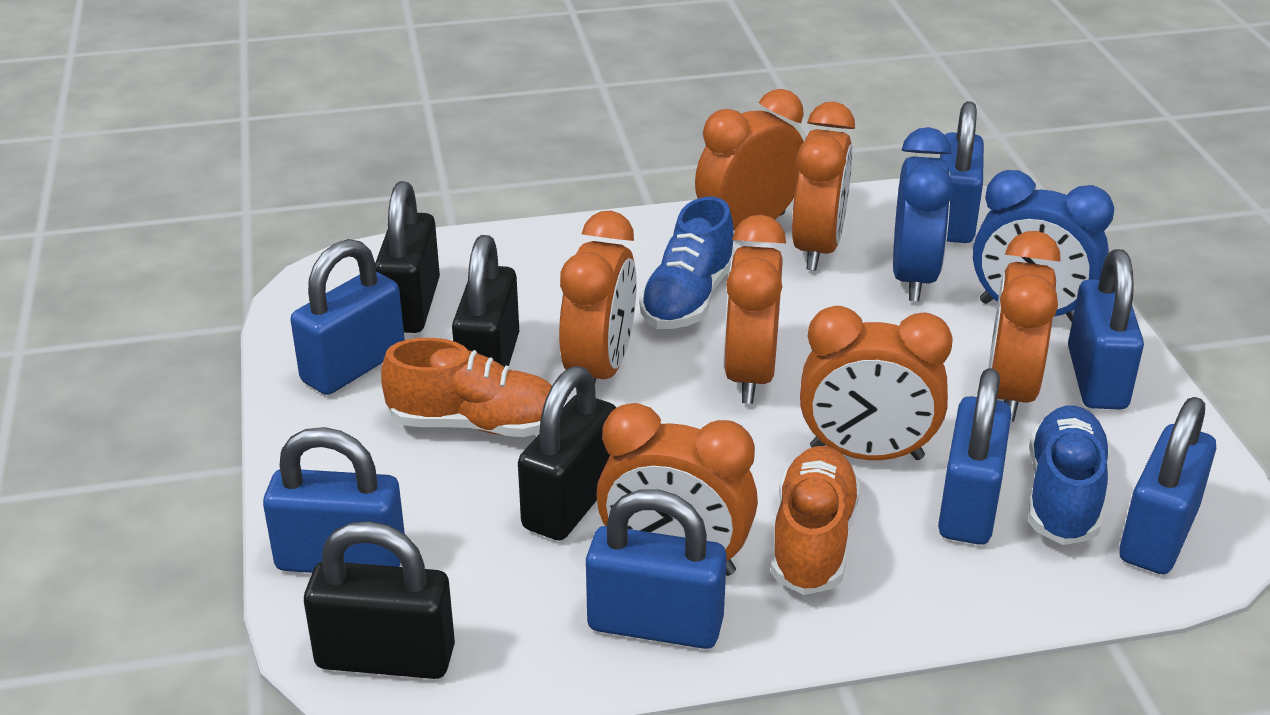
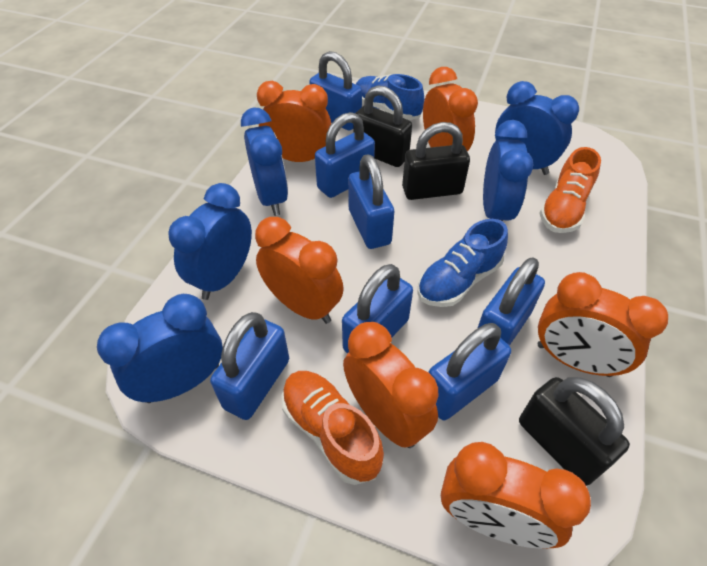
black padlock: 4 -> 3
blue clock: 2 -> 5
orange clock: 7 -> 6

